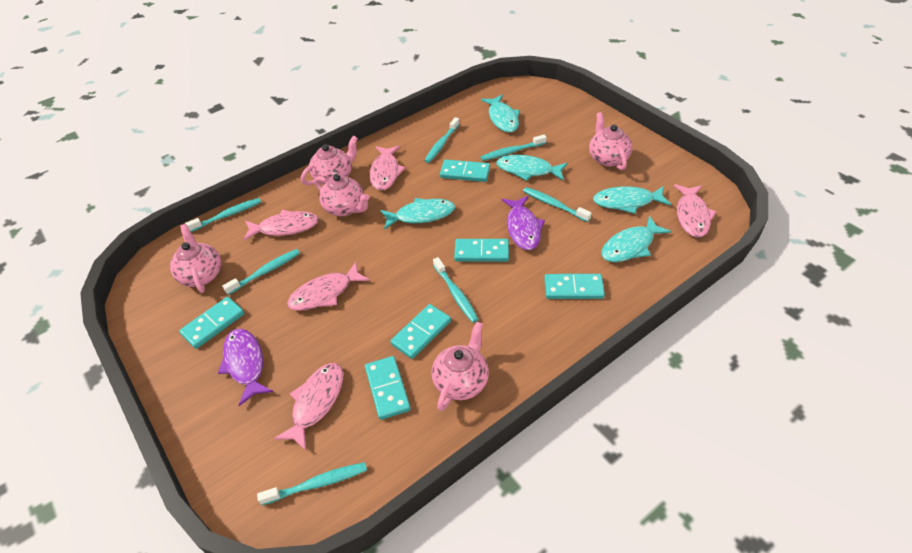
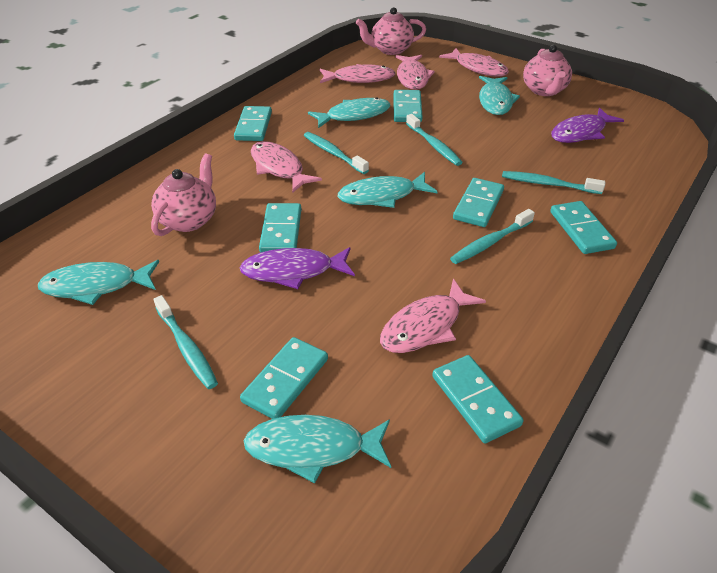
pink teapot: 5 -> 3
turquoise domino: 6 -> 7
turquoise toothbrush: 7 -> 5

